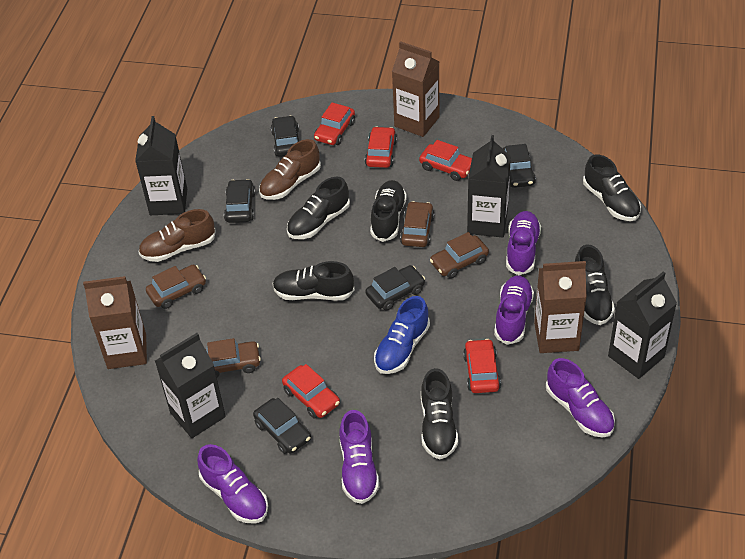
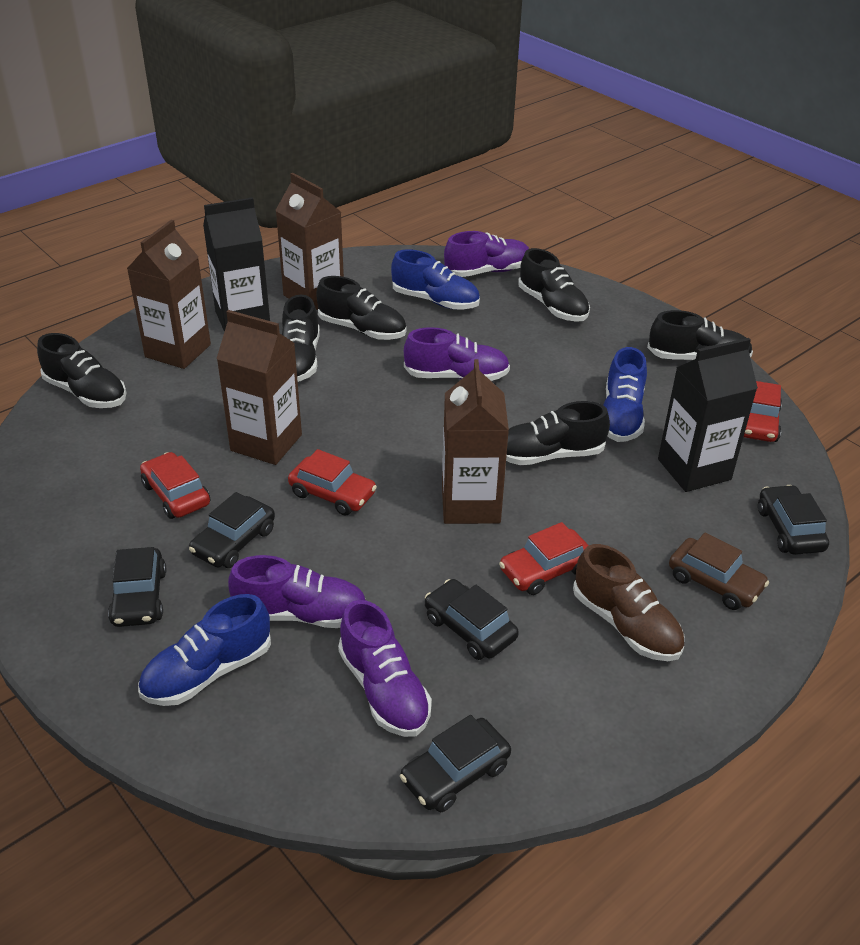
black carton: 4 -> 2
blue shoe: 1 -> 3
brown car: 4 -> 1
brown carton: 3 -> 4
brown shoe: 2 -> 1
purple shoe: 5 -> 4
red car: 5 -> 4

